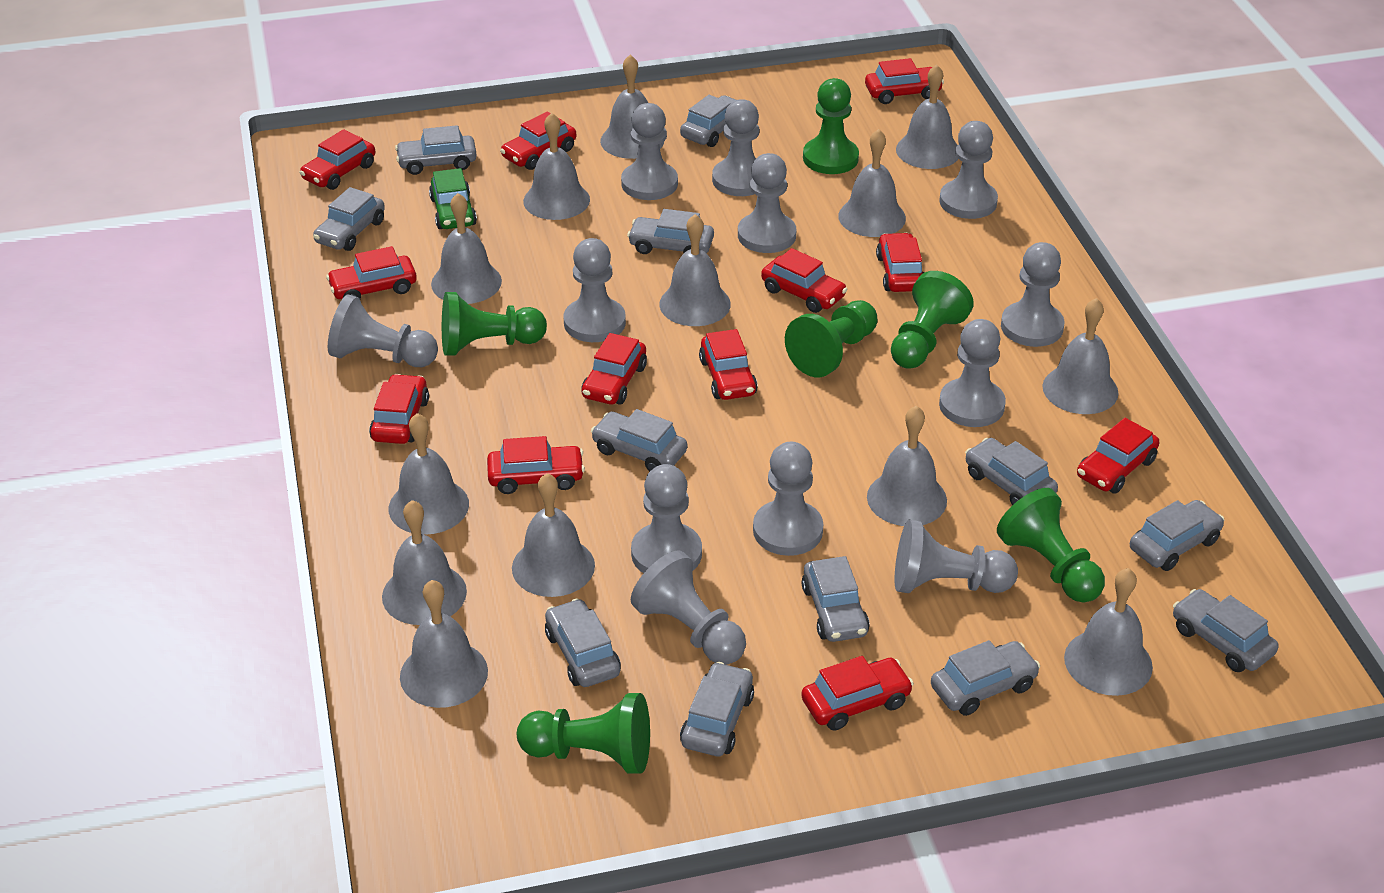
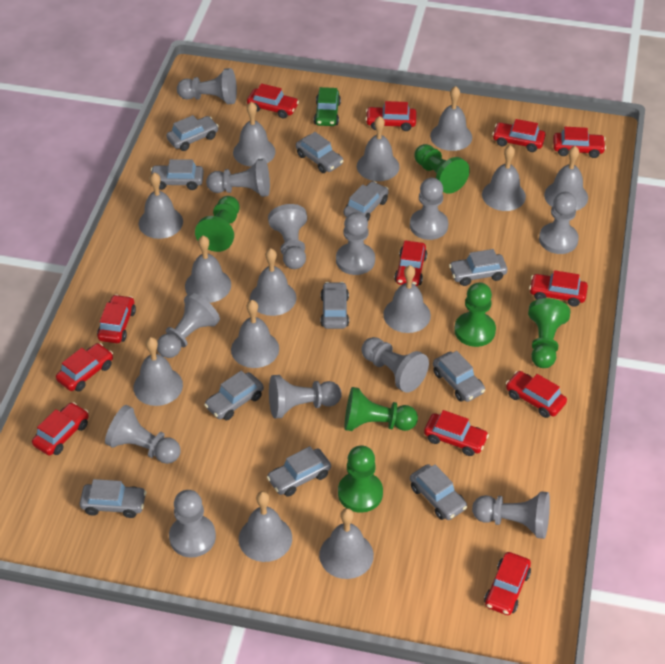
grey car: 12 -> 11

